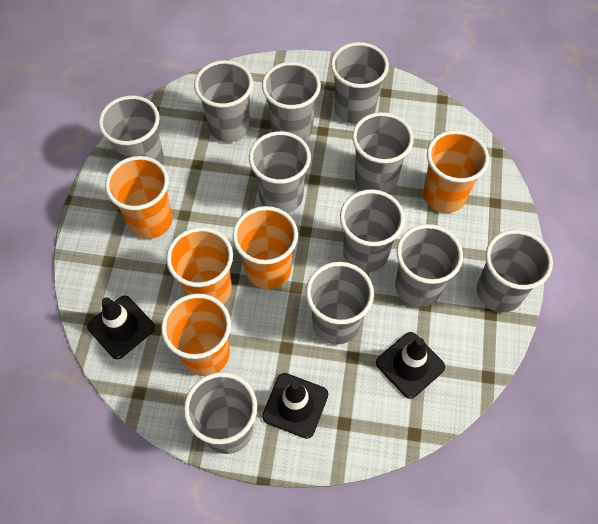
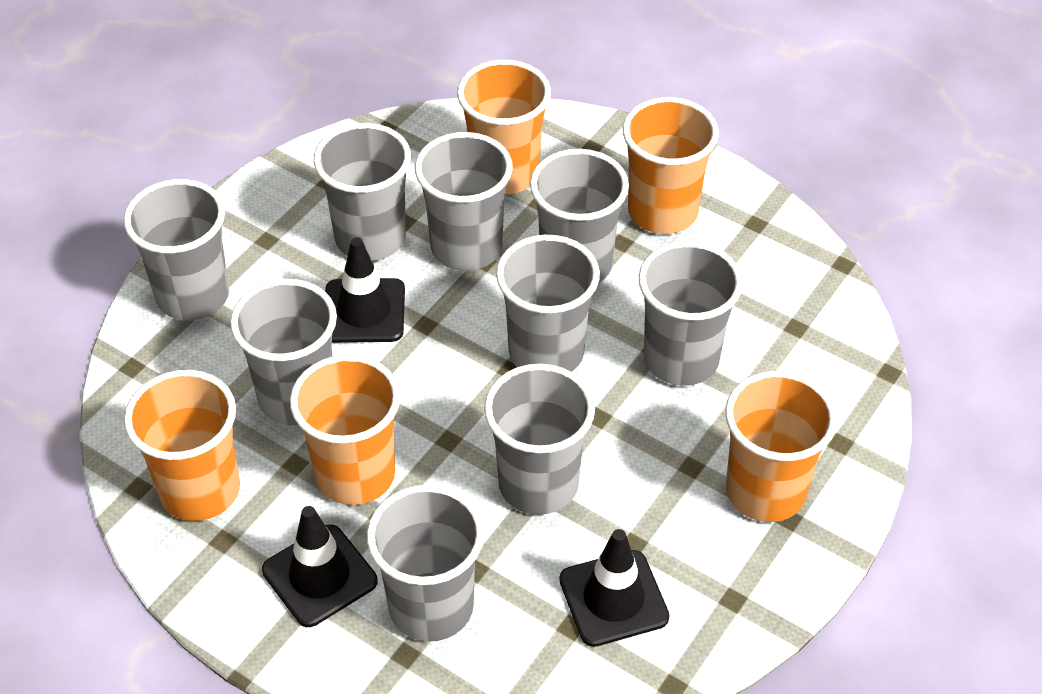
grey cup: 11 -> 9

